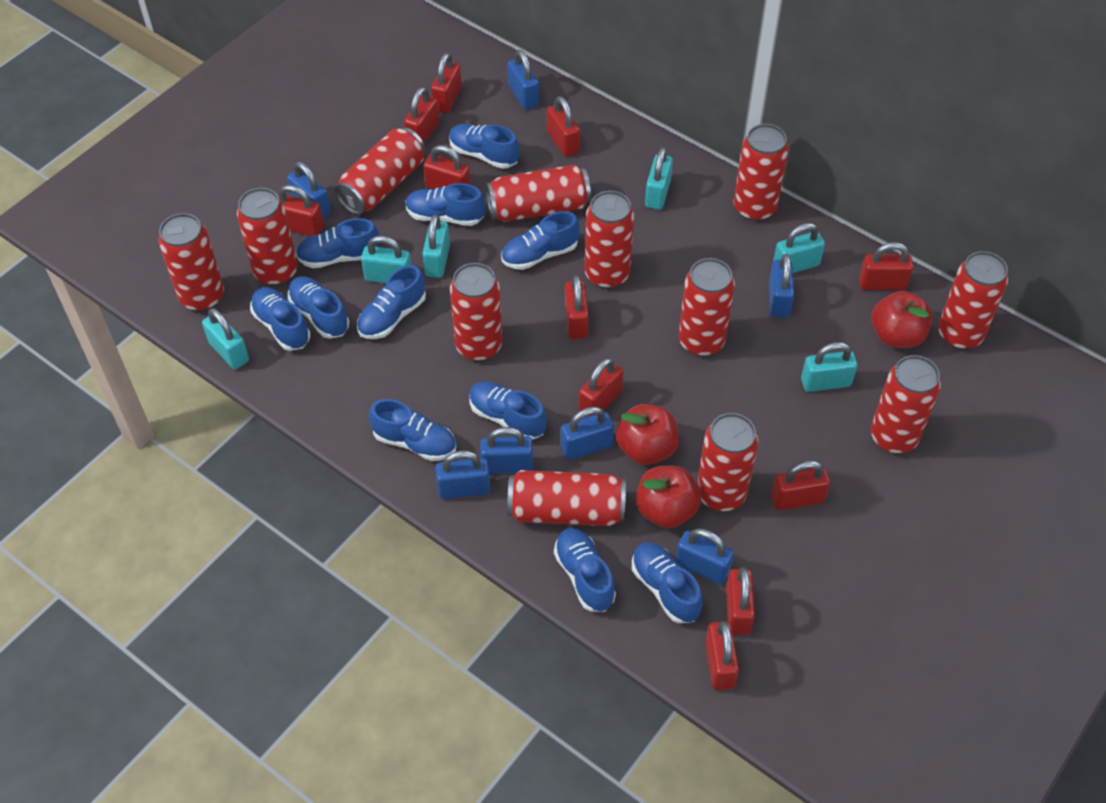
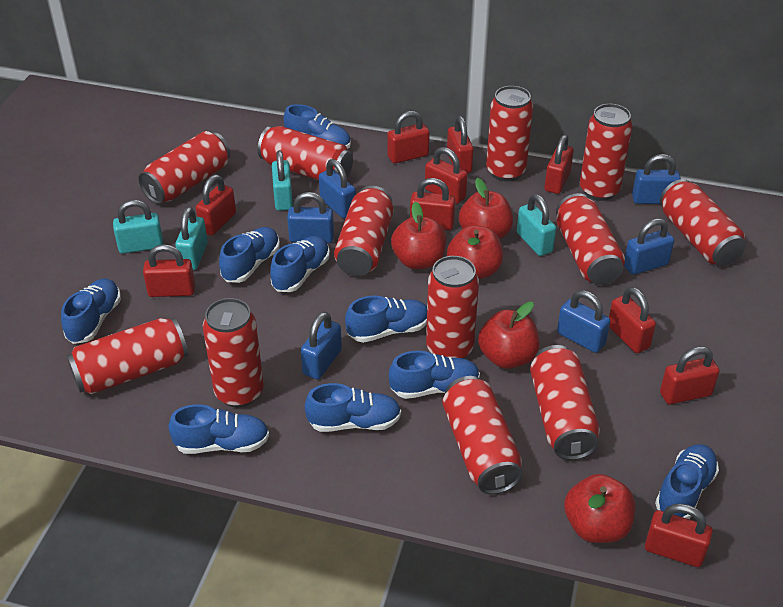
blue padlock: 7 -> 6
blue shoe: 11 -> 9
red apple: 3 -> 5
red padlock: 11 -> 10
turquoise padlock: 6 -> 4

